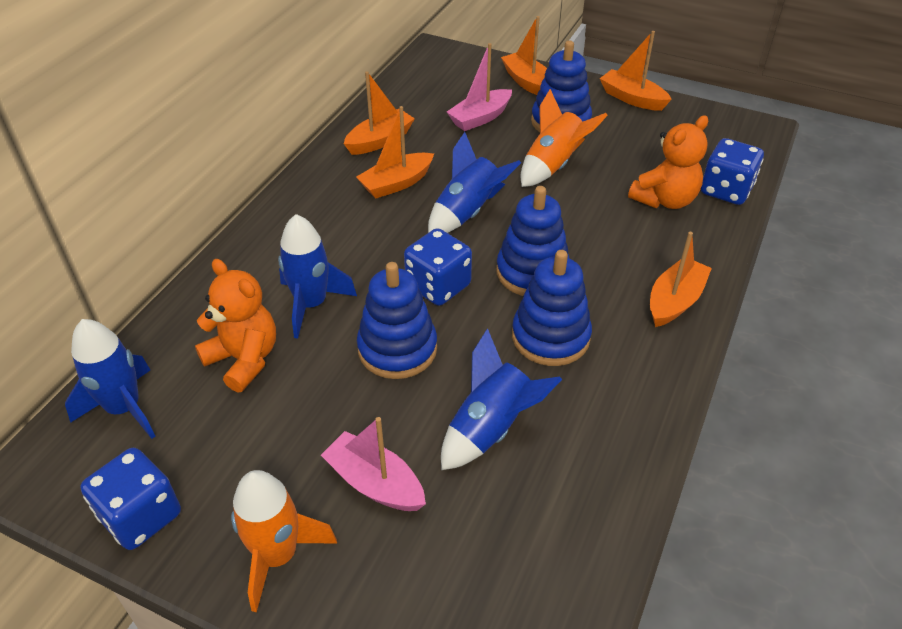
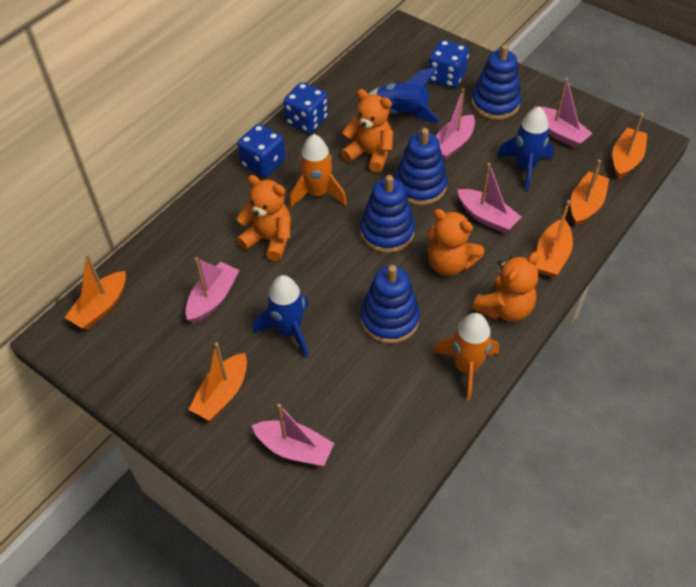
blue rocket: 4 -> 3
orange teddy bear: 2 -> 4
pink boat: 2 -> 5

